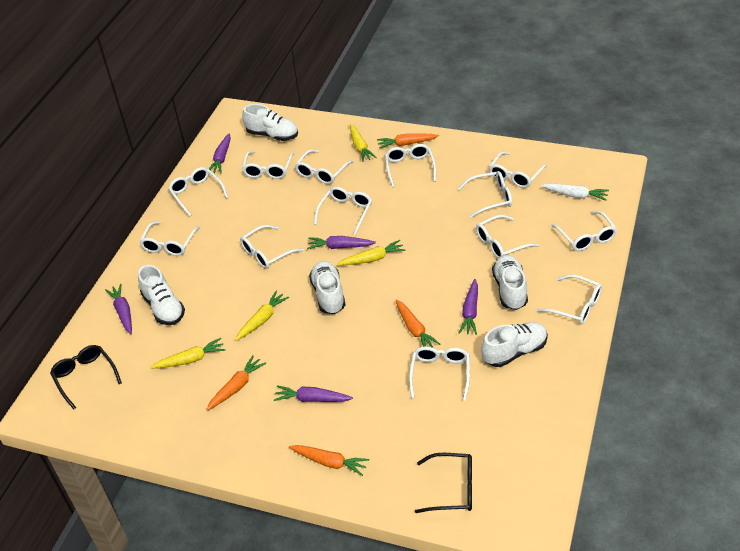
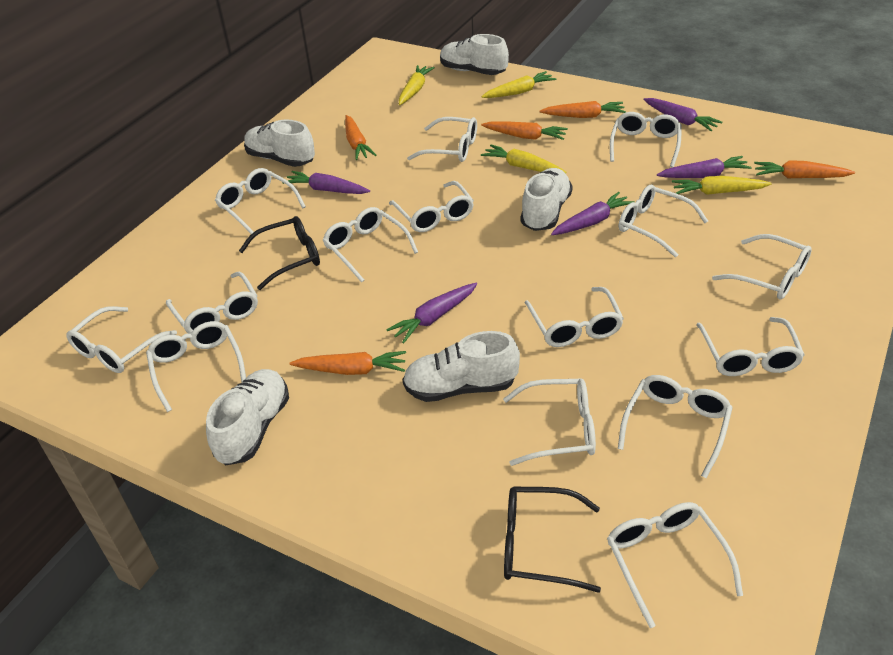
orange carrot: 4 -> 5
white carrot: 1 -> 0
white glasses: 13 -> 15

